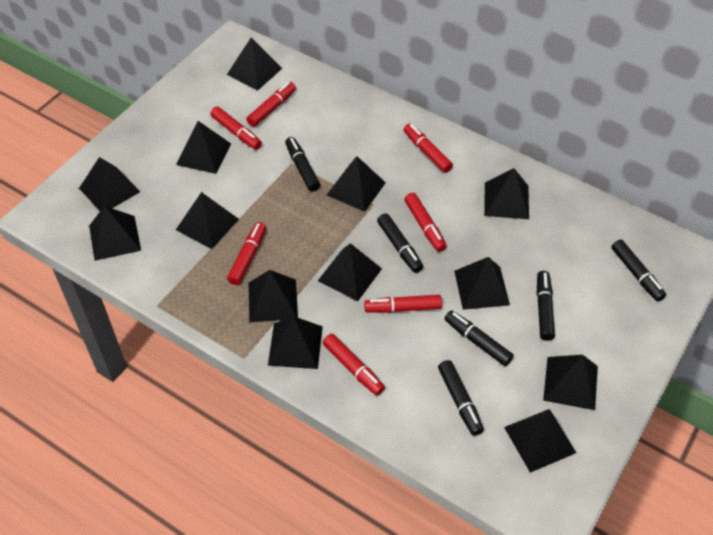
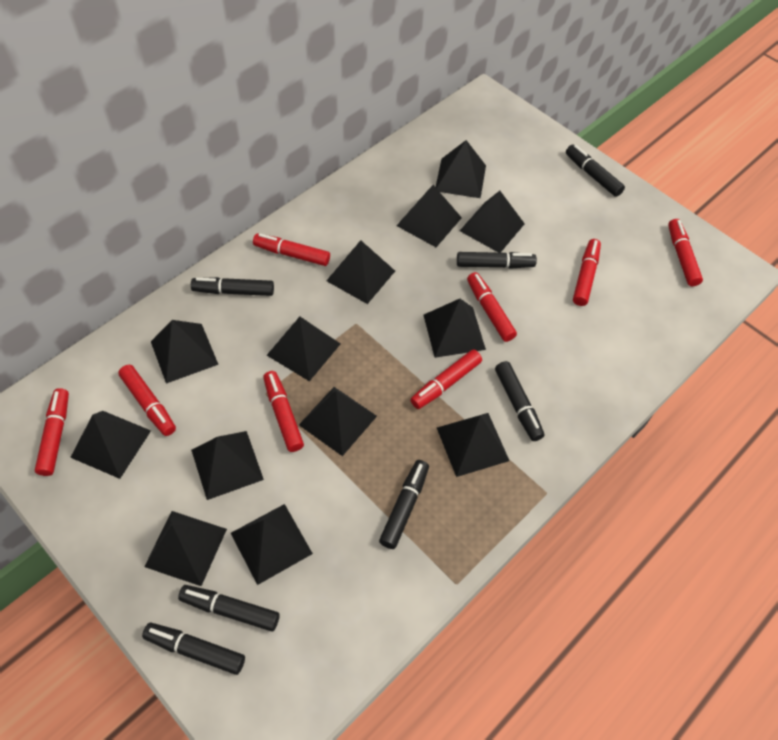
black marker: 6 -> 7
red marker: 7 -> 8

